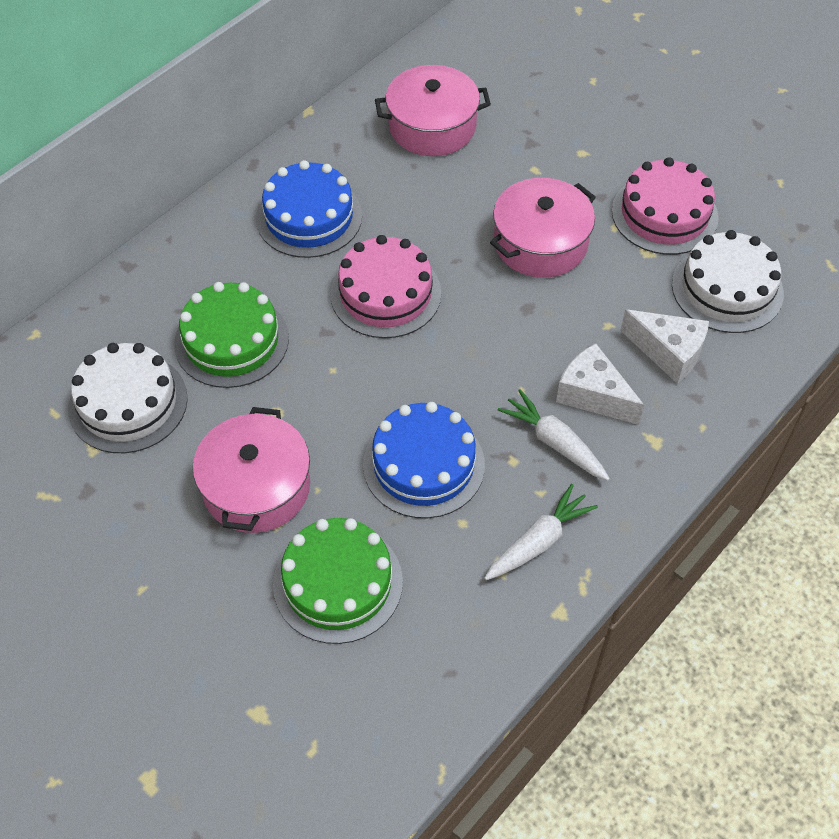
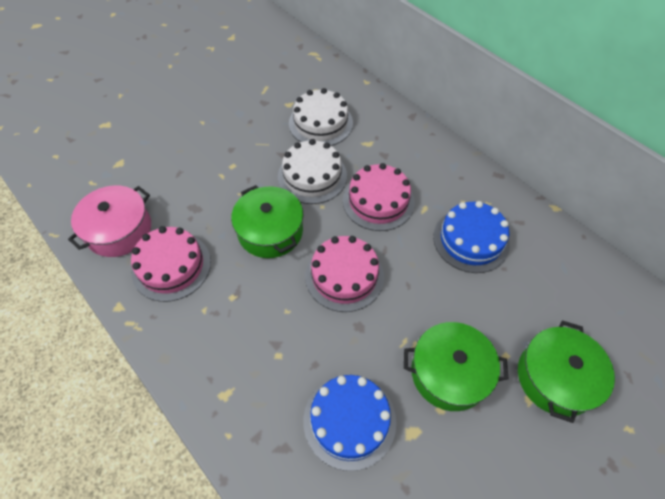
green cake: 2 -> 0
green pot: 0 -> 3
pink cake: 2 -> 3
pink pot: 3 -> 1
white carrot: 2 -> 0
white cheese: 2 -> 0

